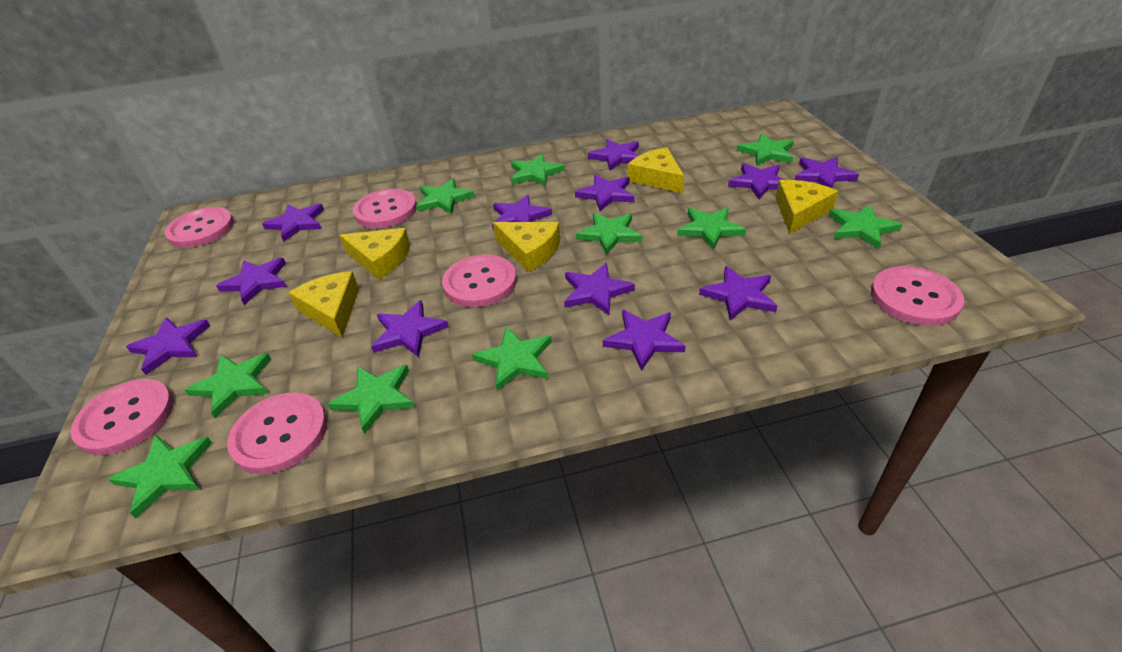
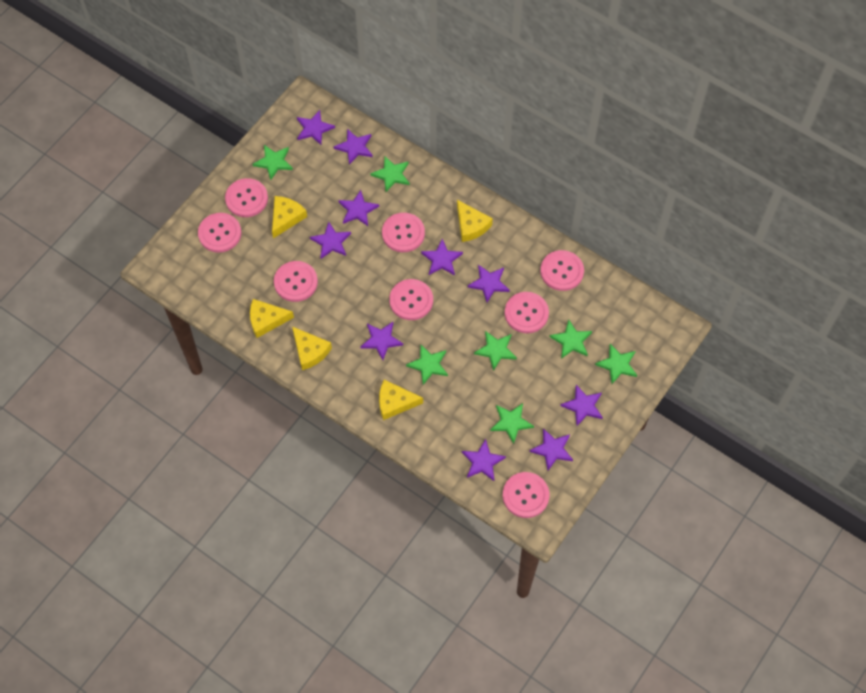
green star: 10 -> 7
pink button: 6 -> 8
purple star: 12 -> 10

